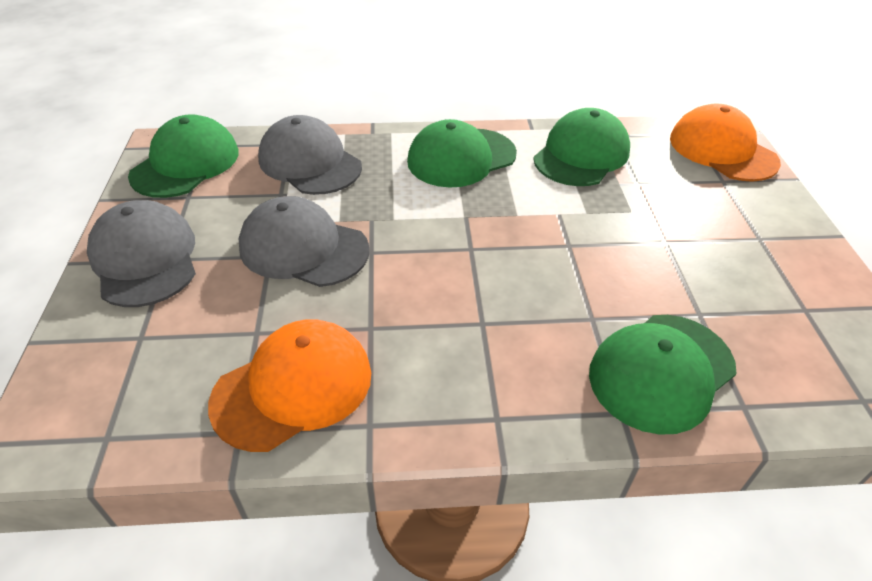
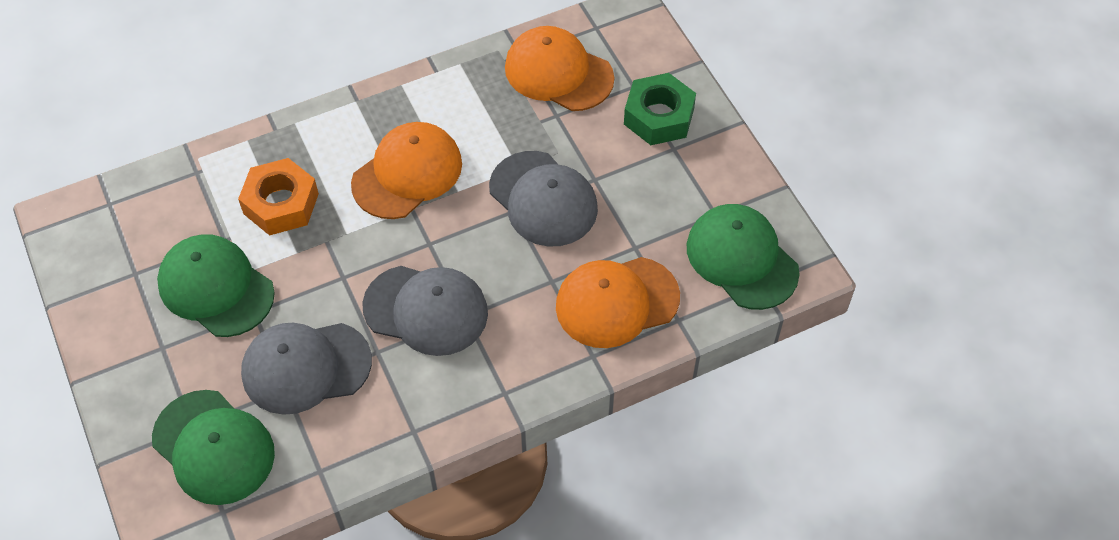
green cap: 4 -> 3
green nut: 0 -> 1
orange cap: 2 -> 3
orange nut: 0 -> 1

